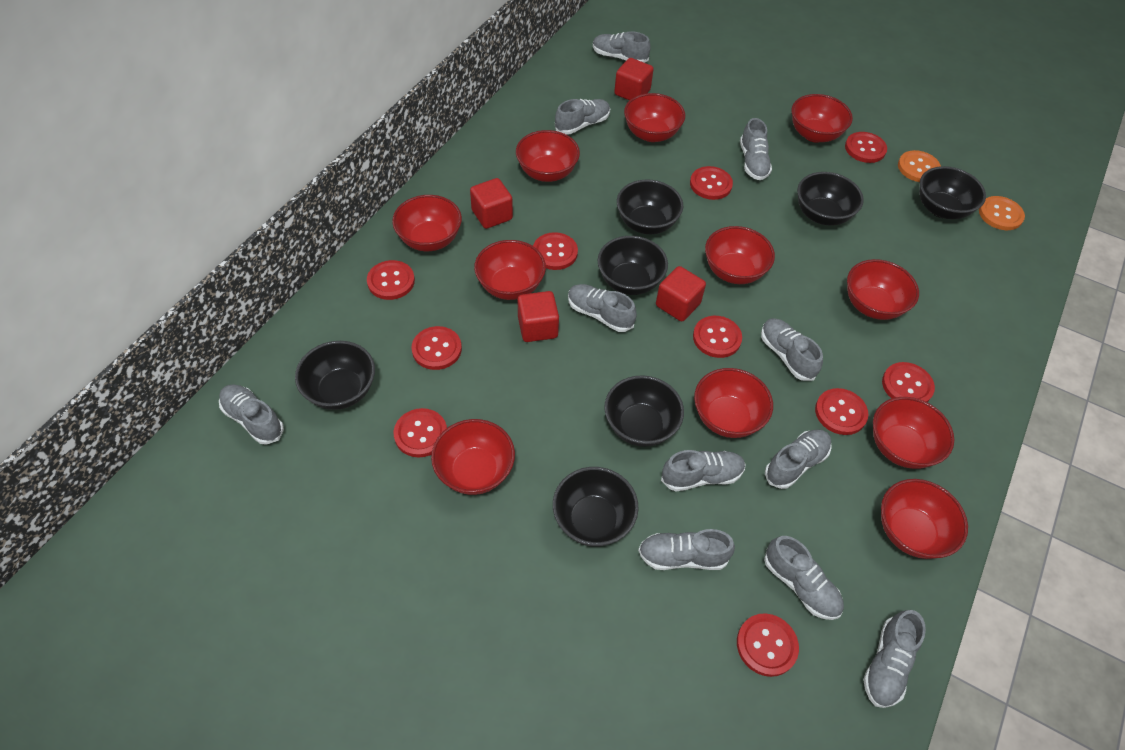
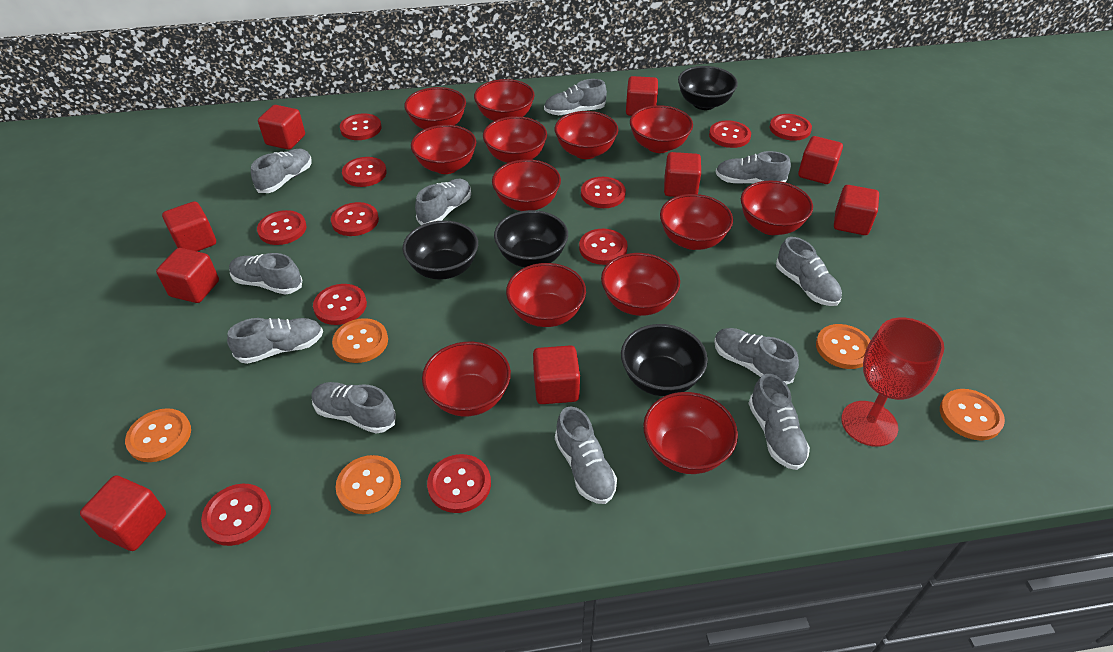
black bowl: 7 -> 4
orange button: 2 -> 5
red bowl: 11 -> 13
red button: 10 -> 11
red cube: 4 -> 9
red goblet: 0 -> 1

